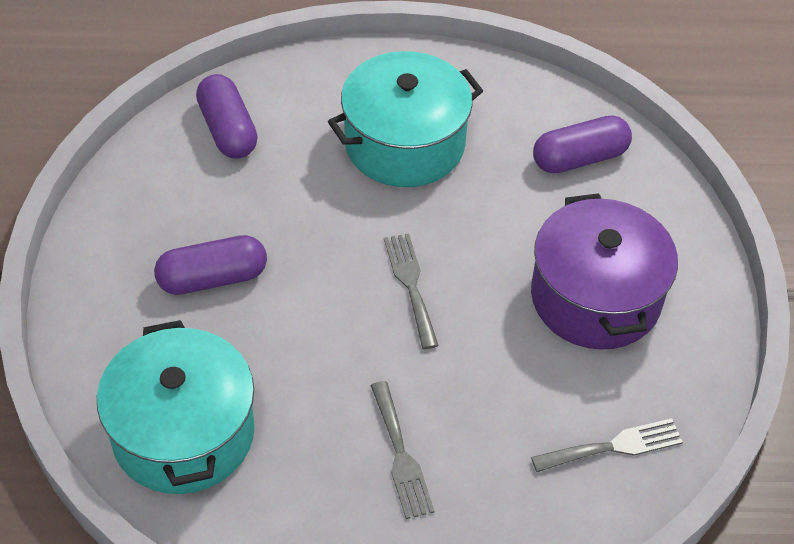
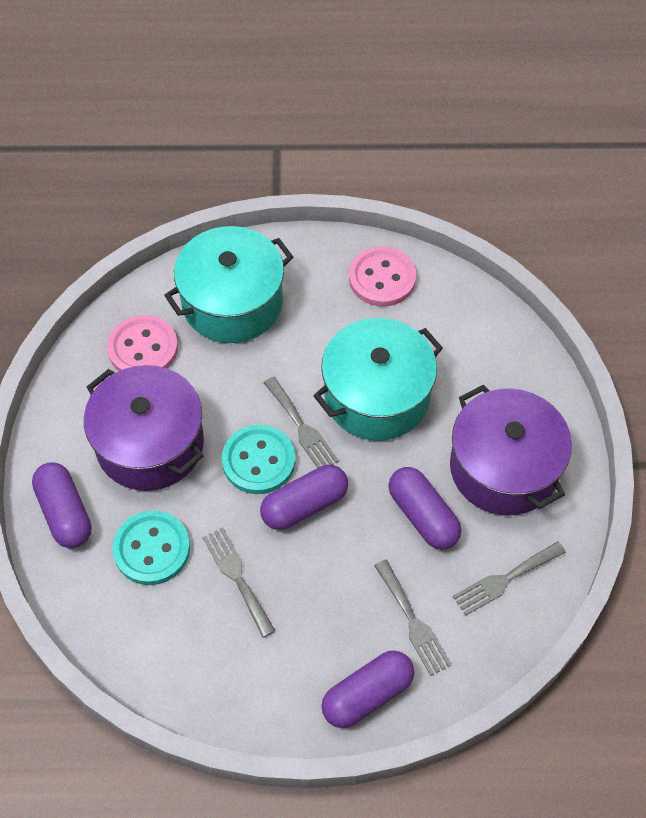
grey fork: 3 -> 4
pink button: 0 -> 2
purple capsule: 3 -> 4
purple pot: 1 -> 2
turquoise button: 0 -> 2

